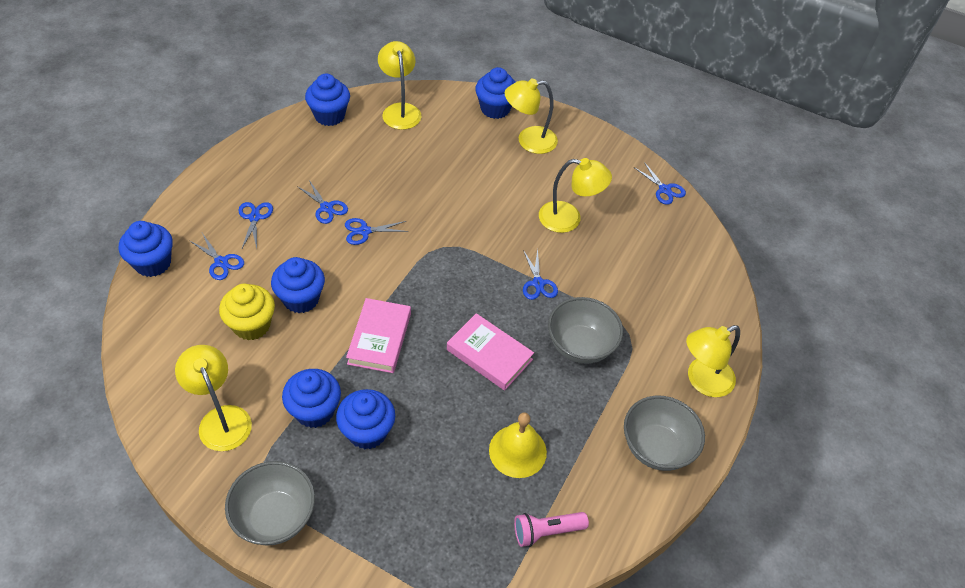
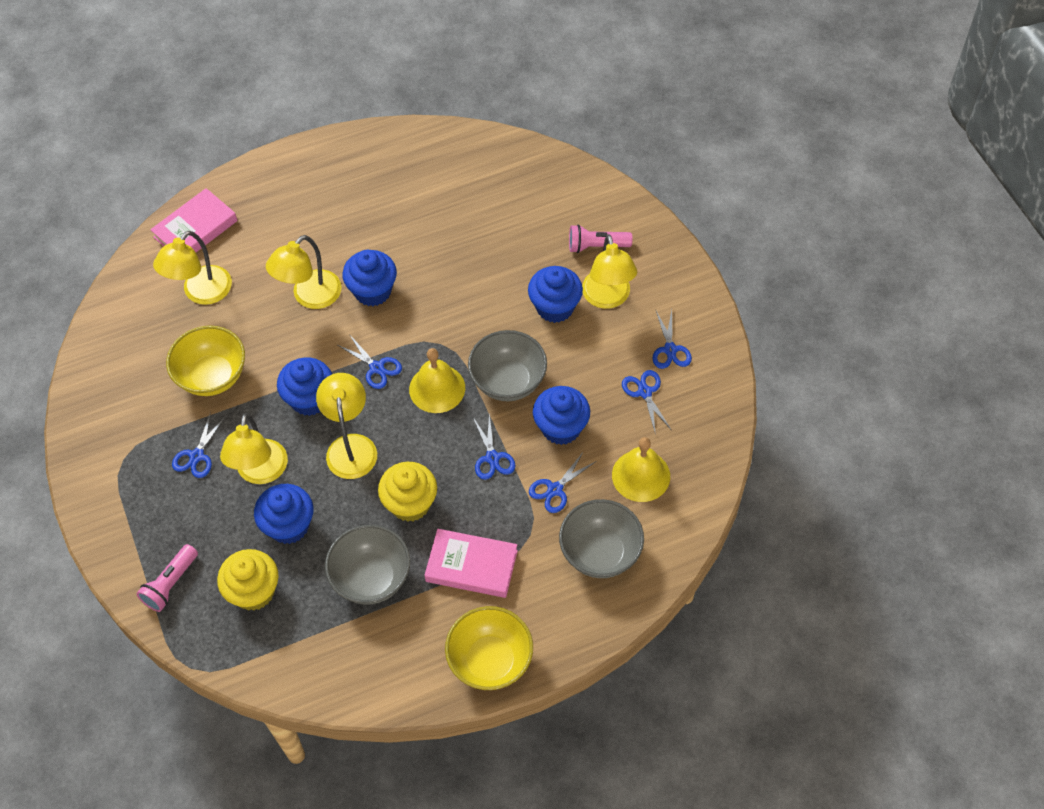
blue cupcake: 6 -> 5
pink flashlight: 1 -> 2
yellow bell: 1 -> 2
yellow bowl: 0 -> 2
yellow cupcake: 1 -> 2

